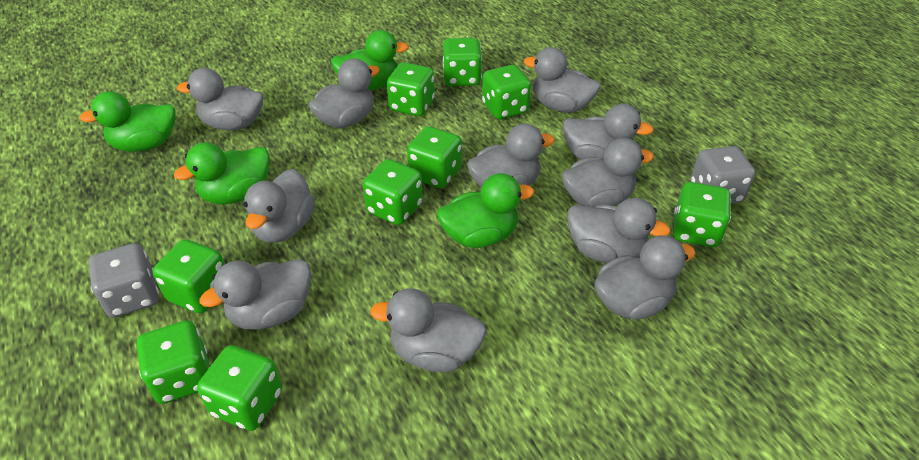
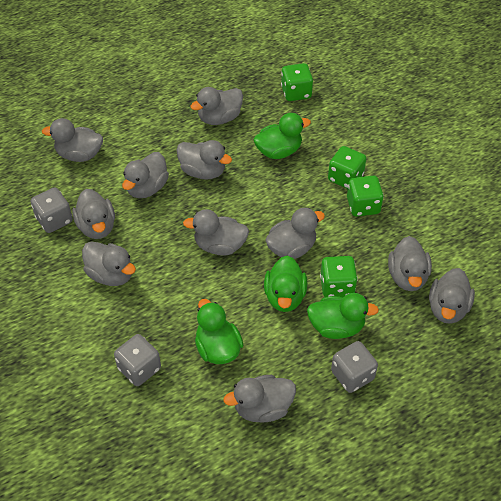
green dice: 9 -> 4
grey dice: 2 -> 3

